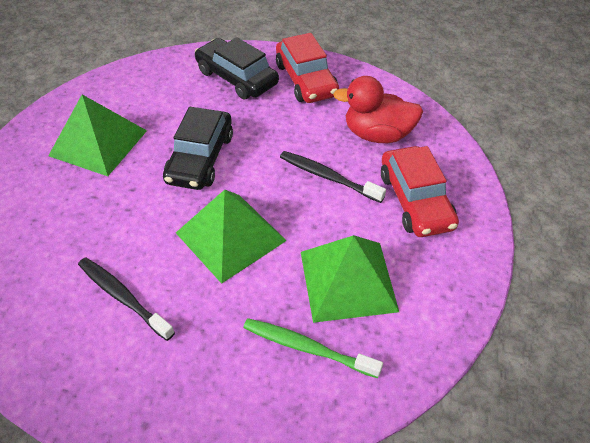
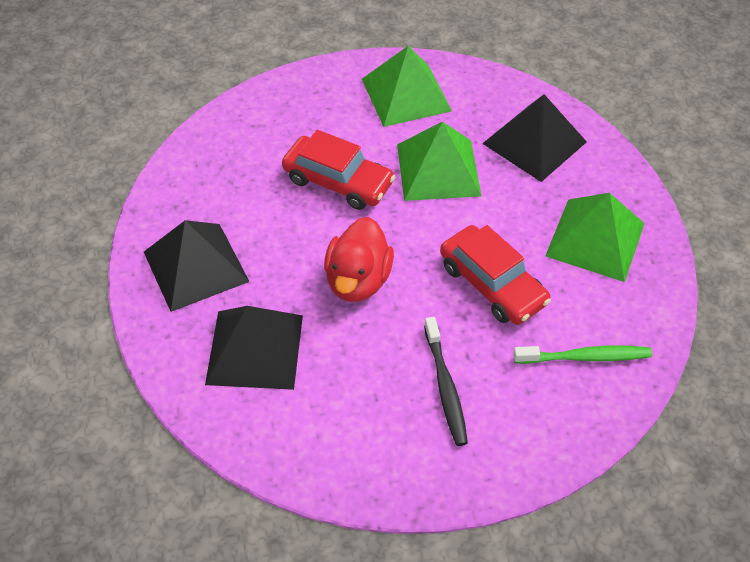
black car: 2 -> 0
black pyramid: 0 -> 3
black toothbrush: 2 -> 1

